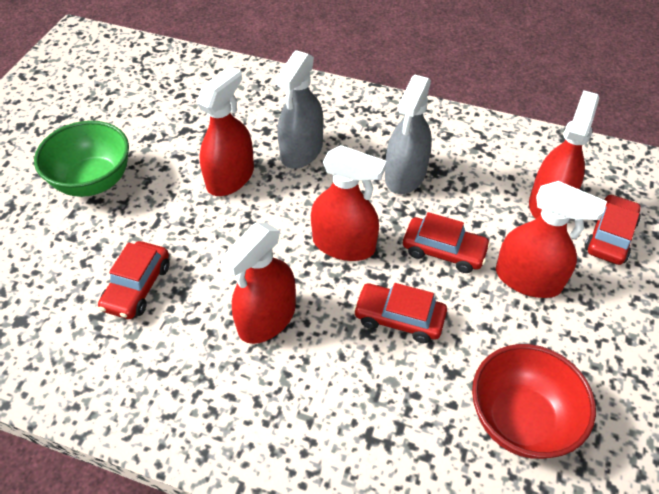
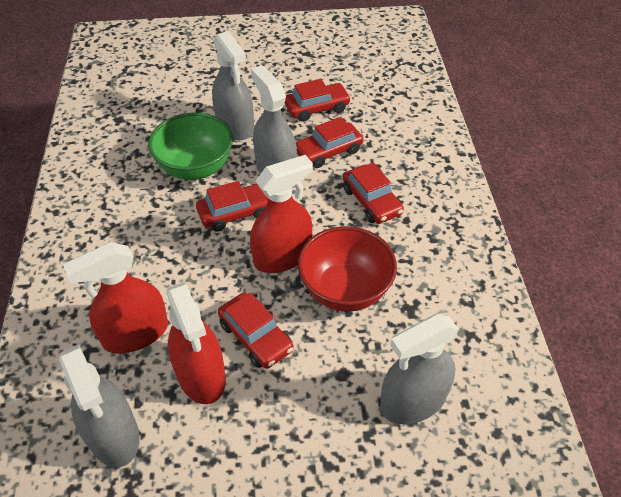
grey spray bottle: 2 -> 4
red car: 4 -> 5
red spray bottle: 5 -> 3

